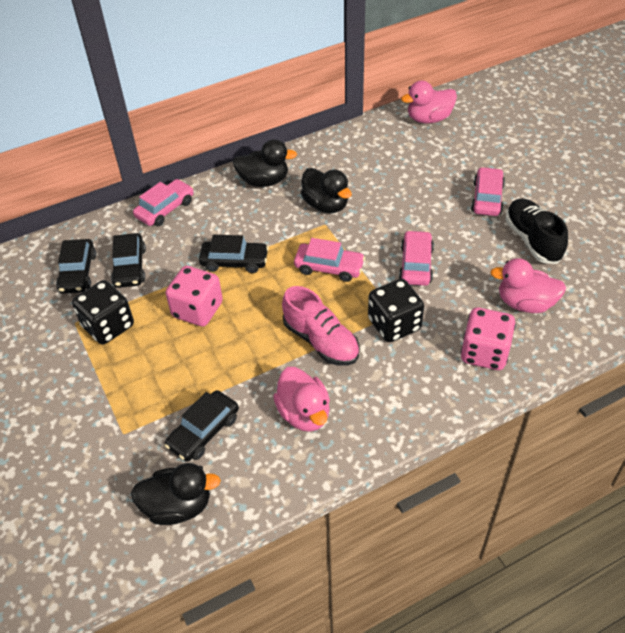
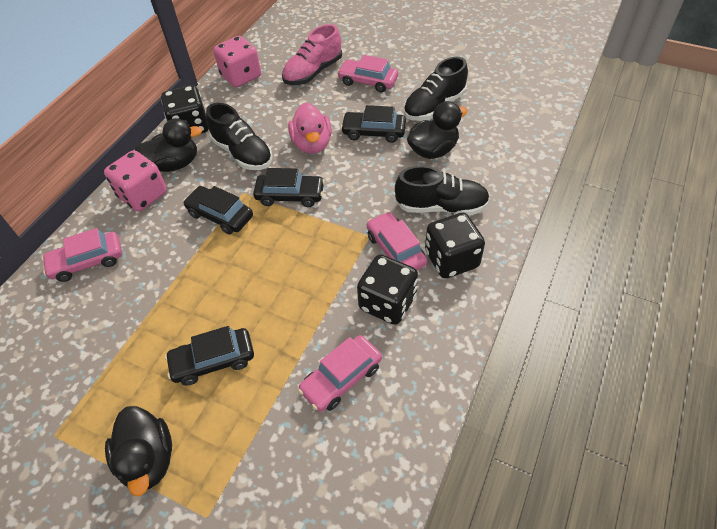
black dice: 2 -> 3
black shoe: 1 -> 3
pink duck: 3 -> 1

